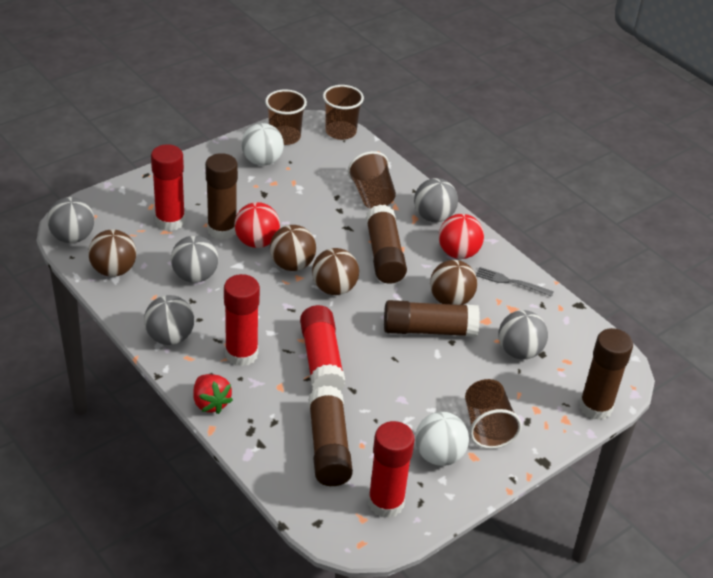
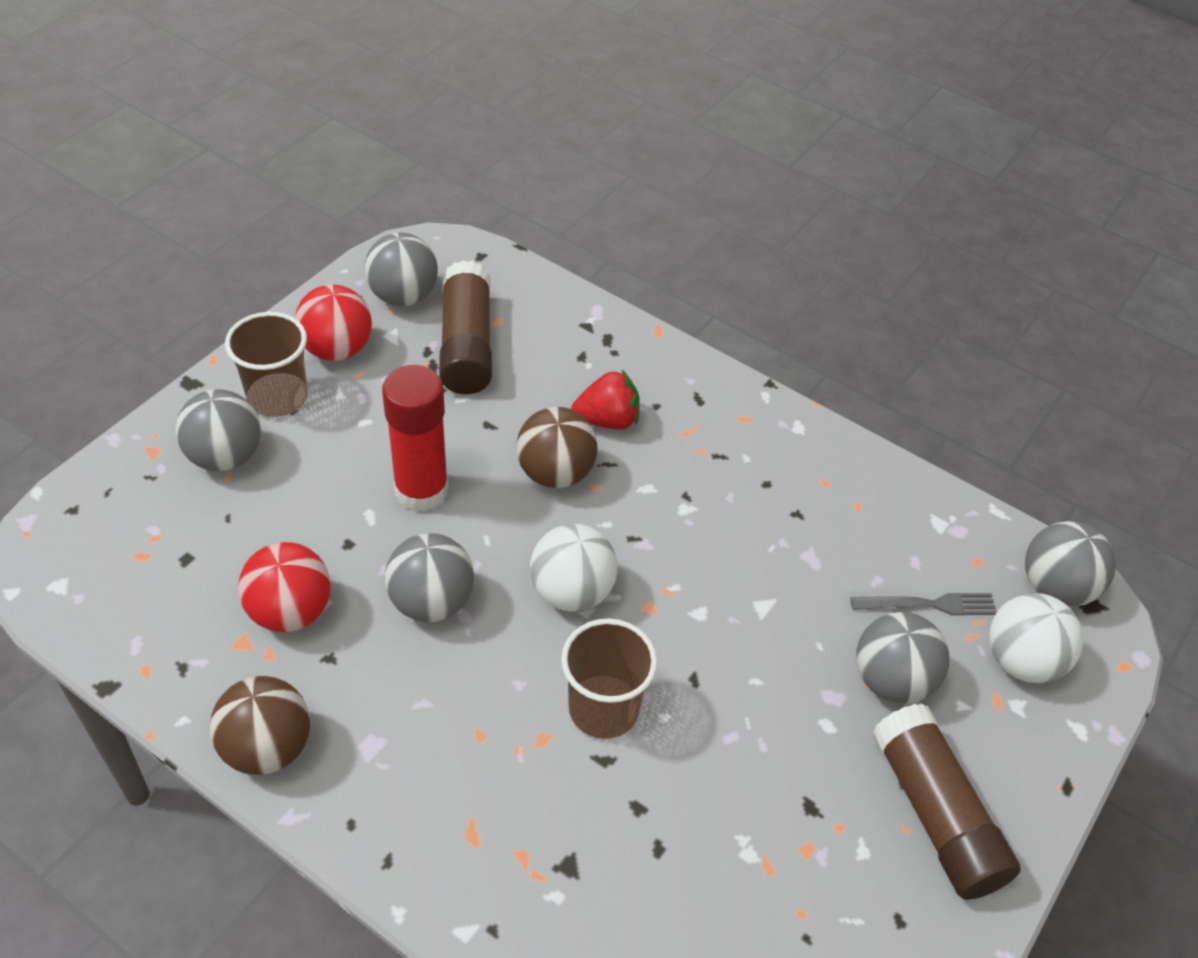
brown ball: 4 -> 2
brown cup: 4 -> 2
brown glue stick: 5 -> 2
red glue stick: 4 -> 1

